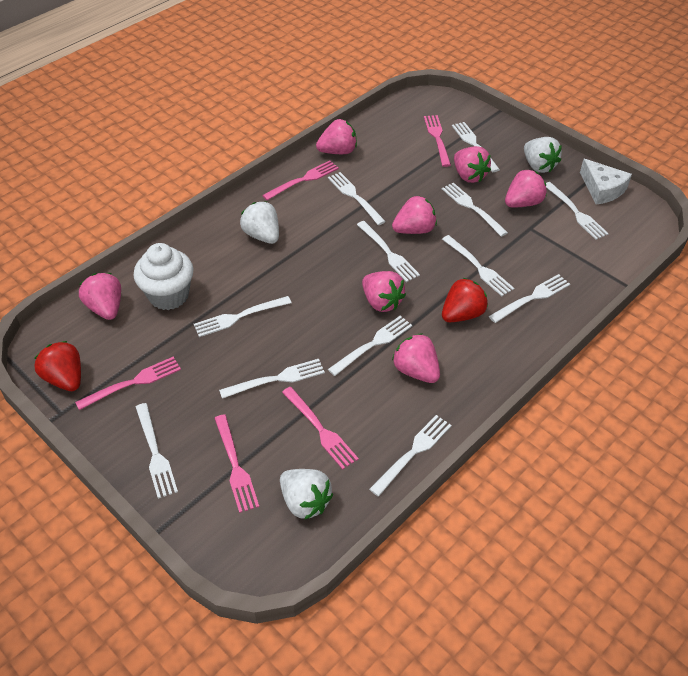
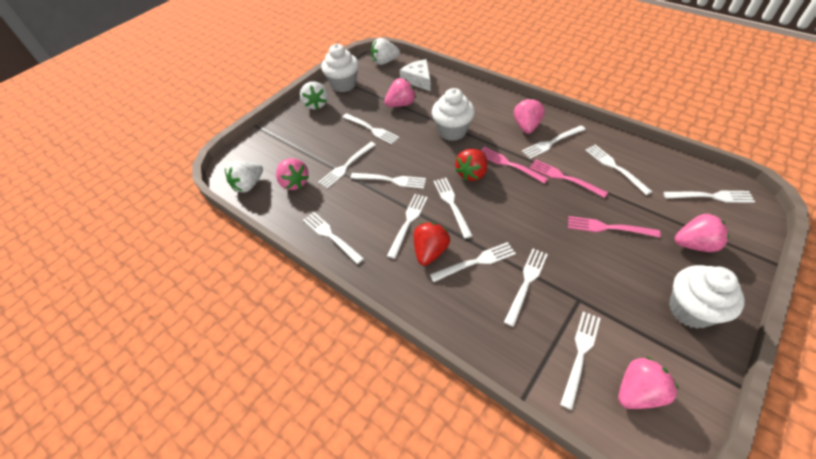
pink fork: 5 -> 3
pink strawberry: 7 -> 5
white cupcake: 1 -> 3

